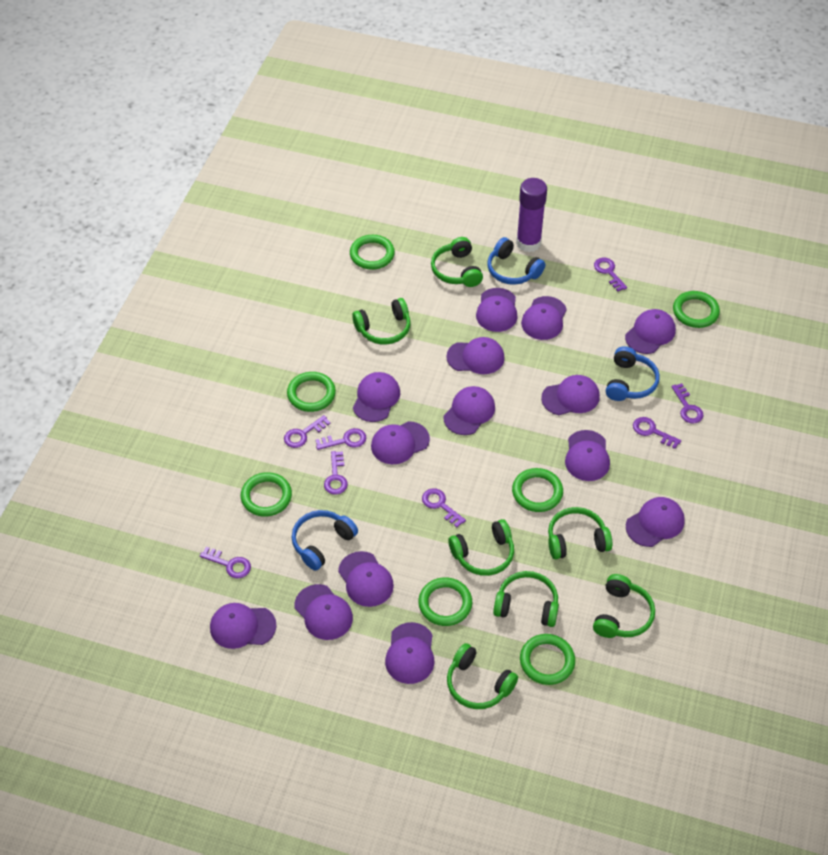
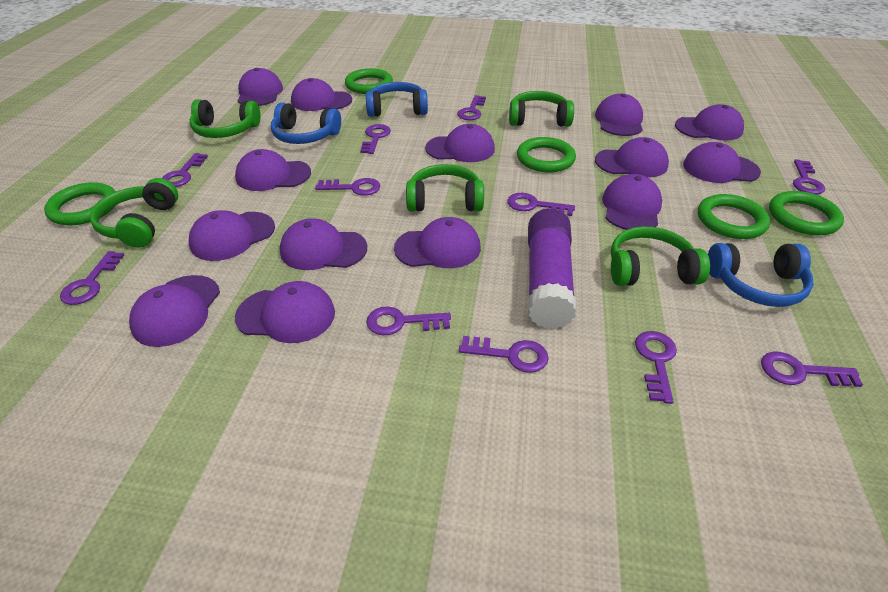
green headphones: 7 -> 5
green ring: 7 -> 5
purple key: 8 -> 11

